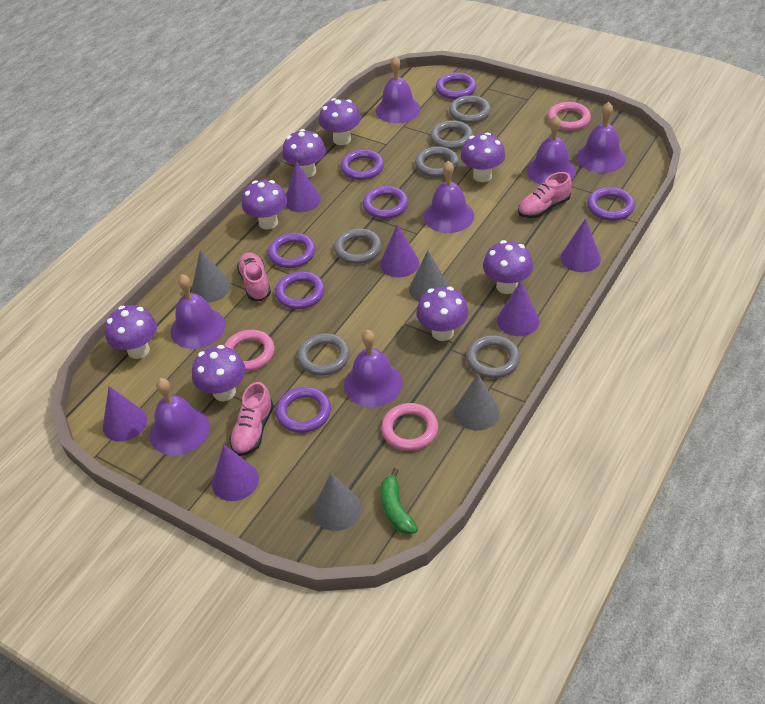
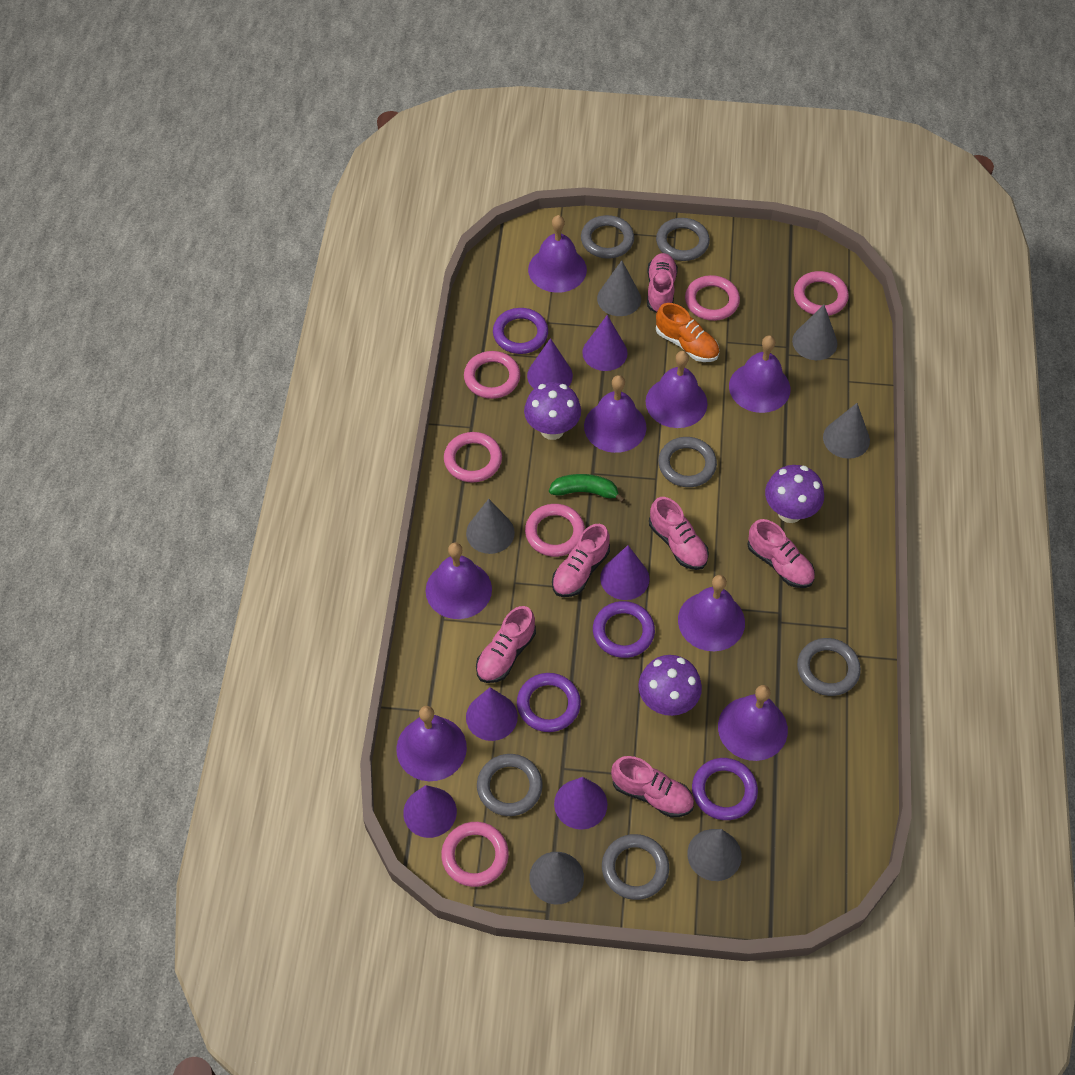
grey cone: 4 -> 6
orange shoe: 0 -> 1
pink ring: 3 -> 6
pink shoe: 3 -> 6
purple bell: 7 -> 8
purple mushroom: 8 -> 3
purple ring: 7 -> 4

